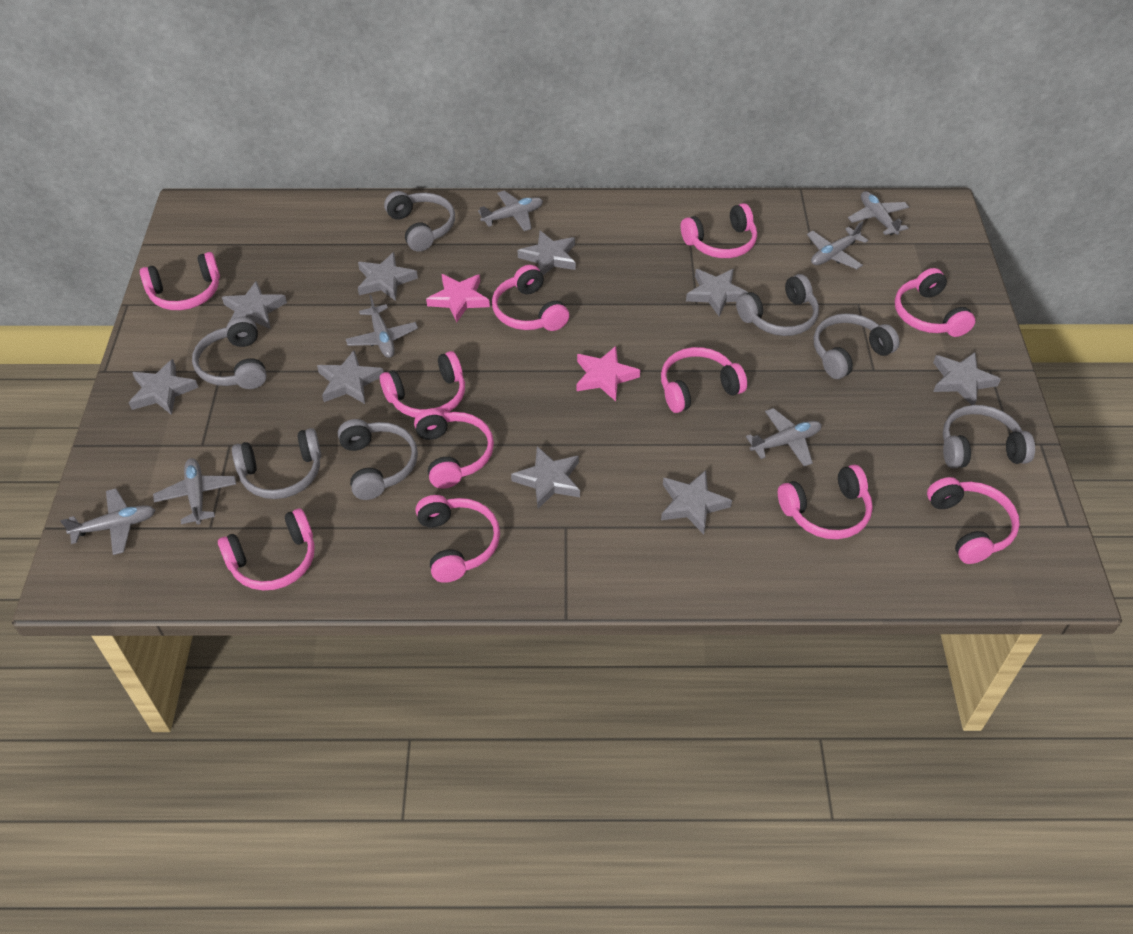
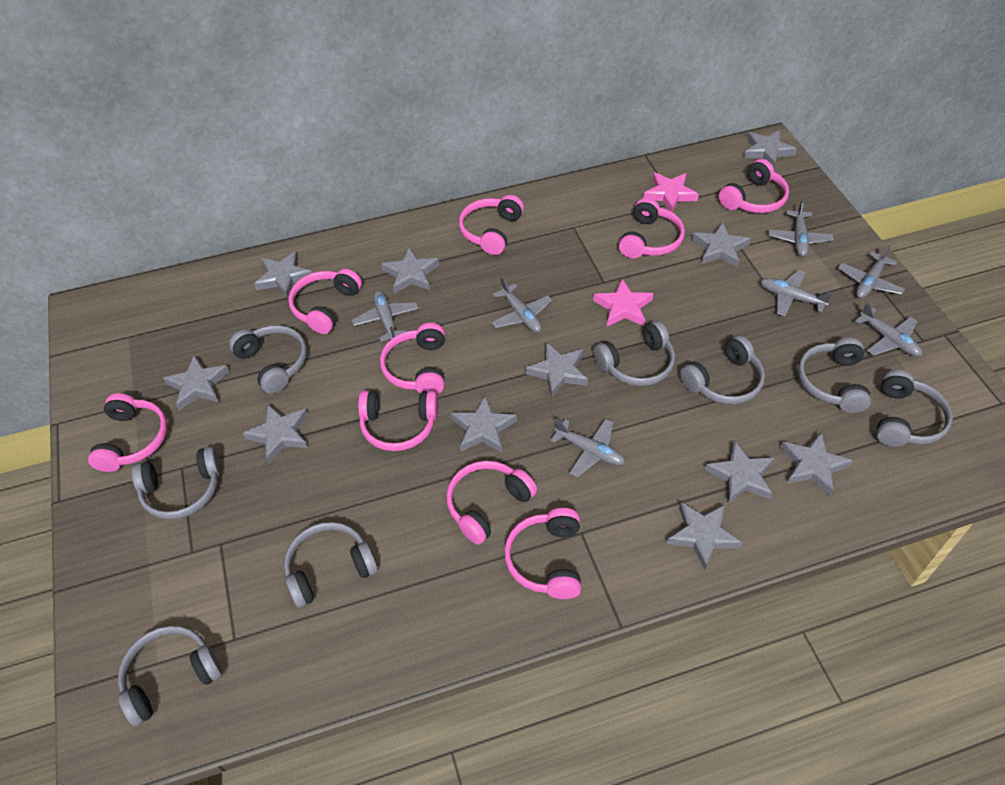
grey headphones: 7 -> 8
grey star: 9 -> 11
pink headphones: 11 -> 9

